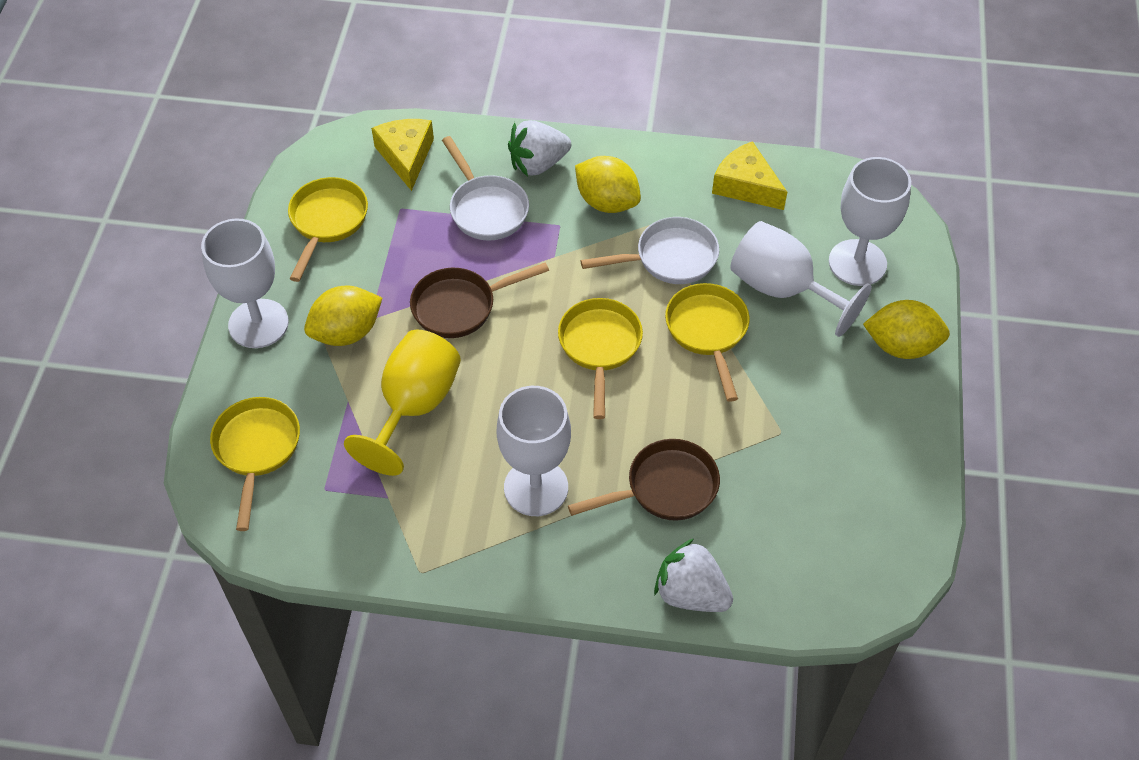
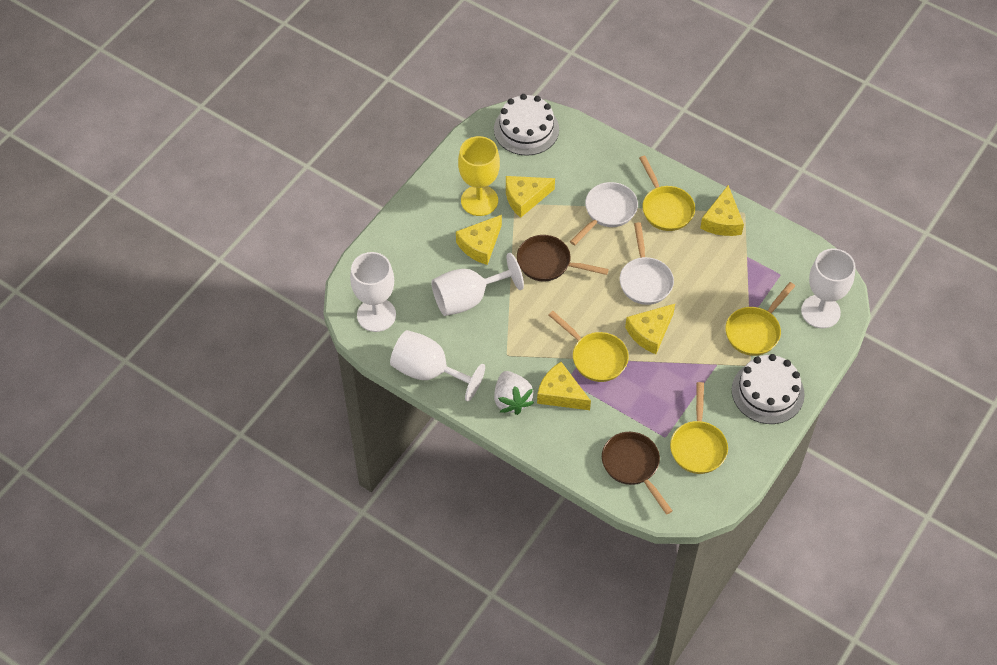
white cake: 0 -> 2
white strawberry: 2 -> 1
yellow cheese: 2 -> 5
yellow lemon: 3 -> 0

